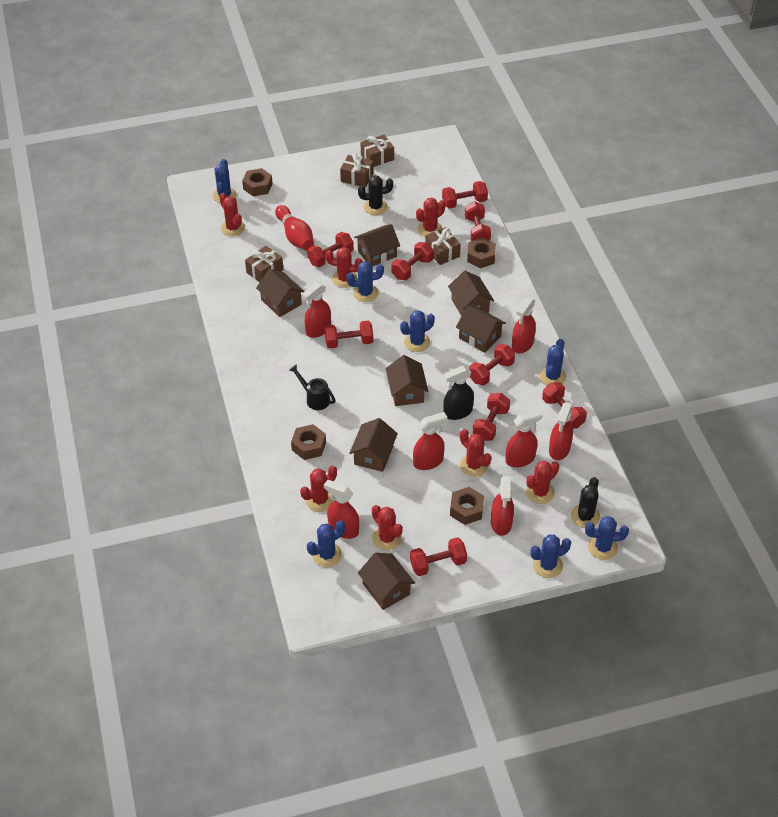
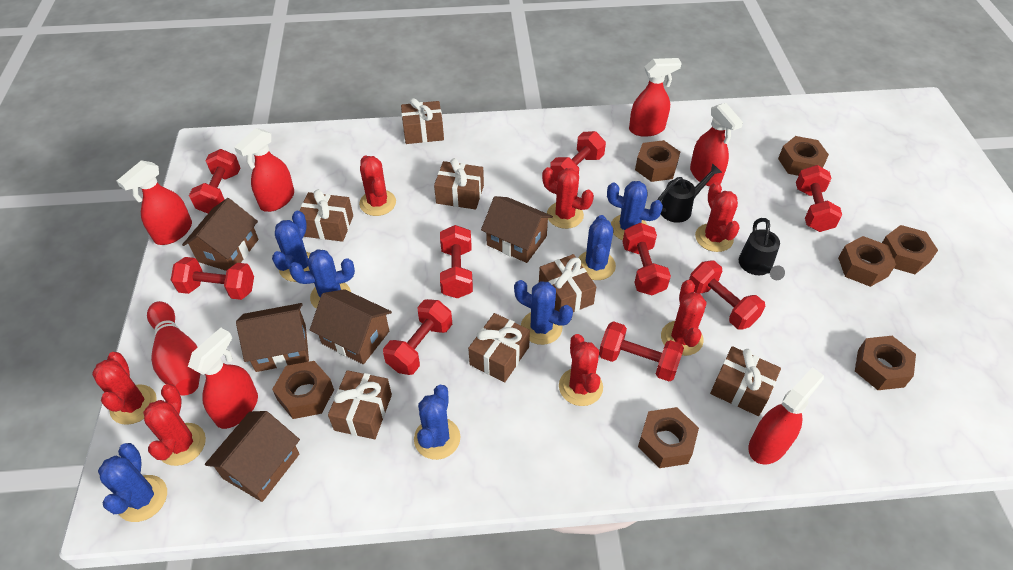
black cactus: 2 -> 0
black spray bottle: 1 -> 0
black watering can: 1 -> 2
brown gift: 4 -> 7
brown house: 7 -> 5
brown nut: 4 -> 7
red spray bottle: 7 -> 6

